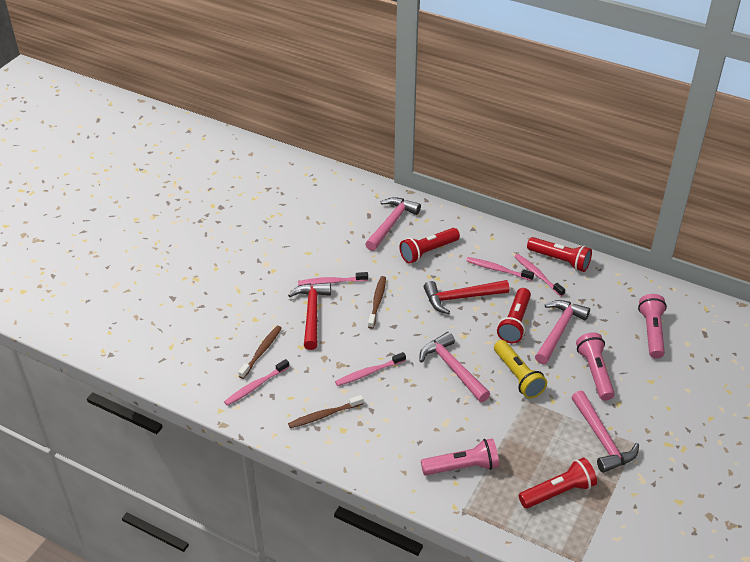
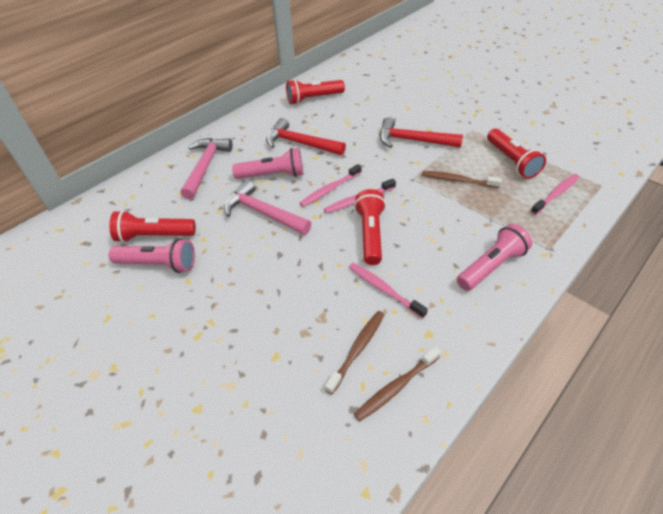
pink hammer: 4 -> 2
pink toothbrush: 5 -> 4
yellow flashlight: 1 -> 0

